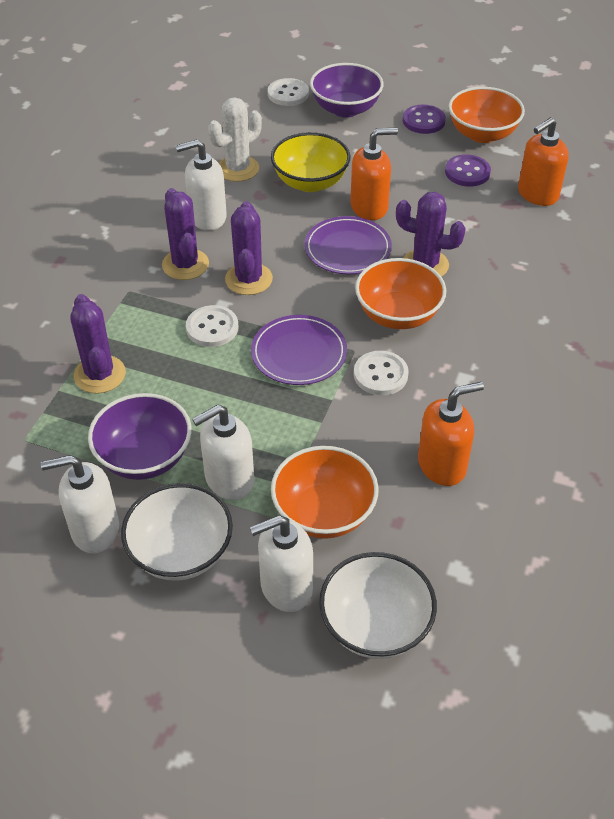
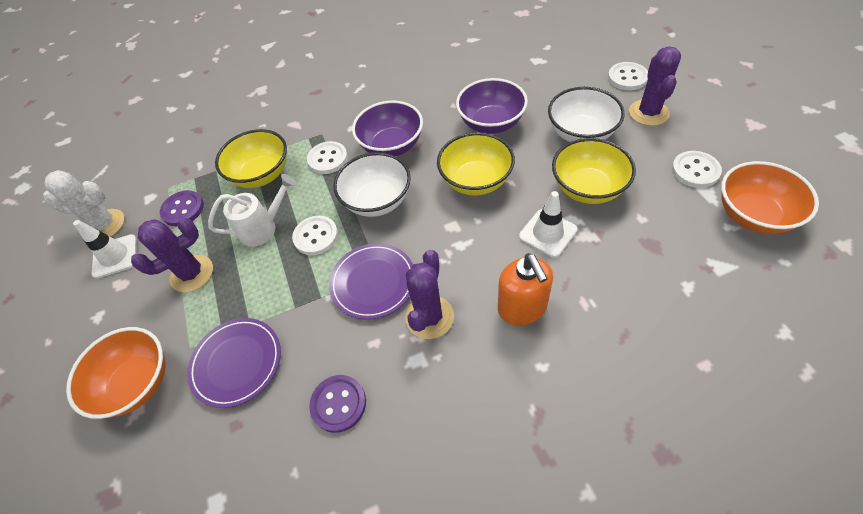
orange bowl: 3 -> 2
orange soap dispenser: 3 -> 1
purple cactus: 4 -> 3
white button: 3 -> 4
white soap dispenser: 4 -> 0
white traffic cone: 0 -> 2
white watering can: 0 -> 1
yellow bowl: 1 -> 3

